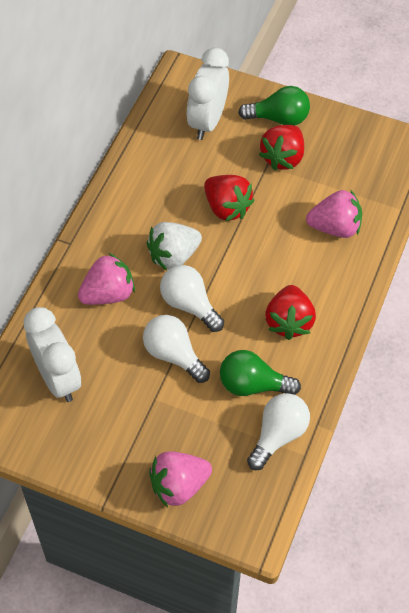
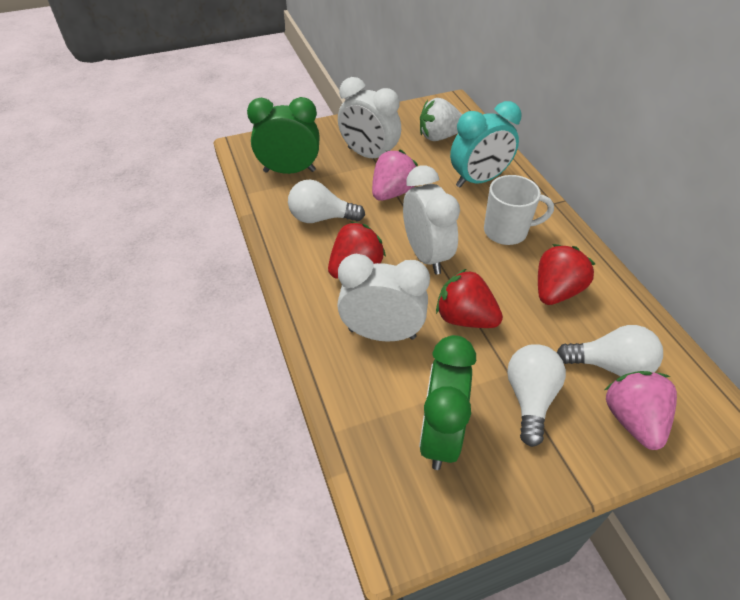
green clock: 0 -> 2
green light bulb: 2 -> 0
pink strawberry: 3 -> 2
turquoise clock: 0 -> 1
white clock: 2 -> 3
white mug: 0 -> 1

